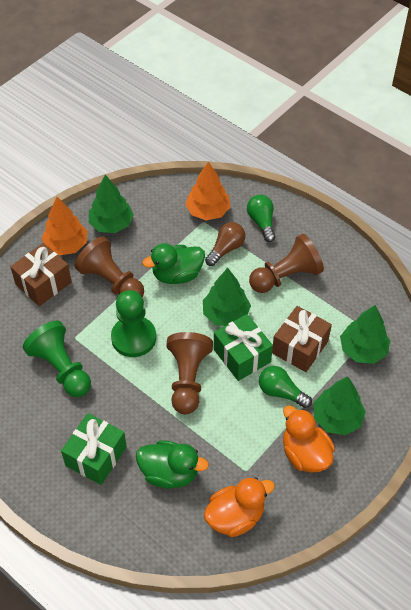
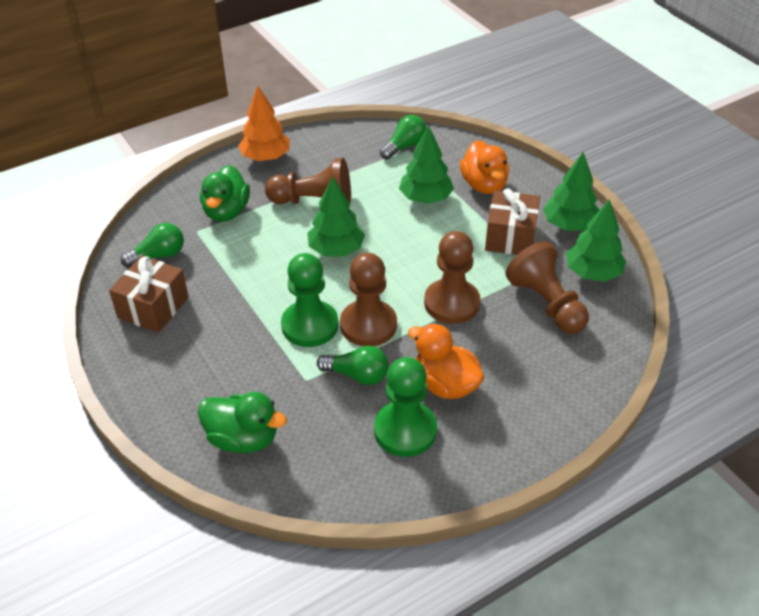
brown light bulb: 1 -> 0
brown pawn: 3 -> 4
green gift: 2 -> 0
green light bulb: 2 -> 3
orange tree: 2 -> 1

